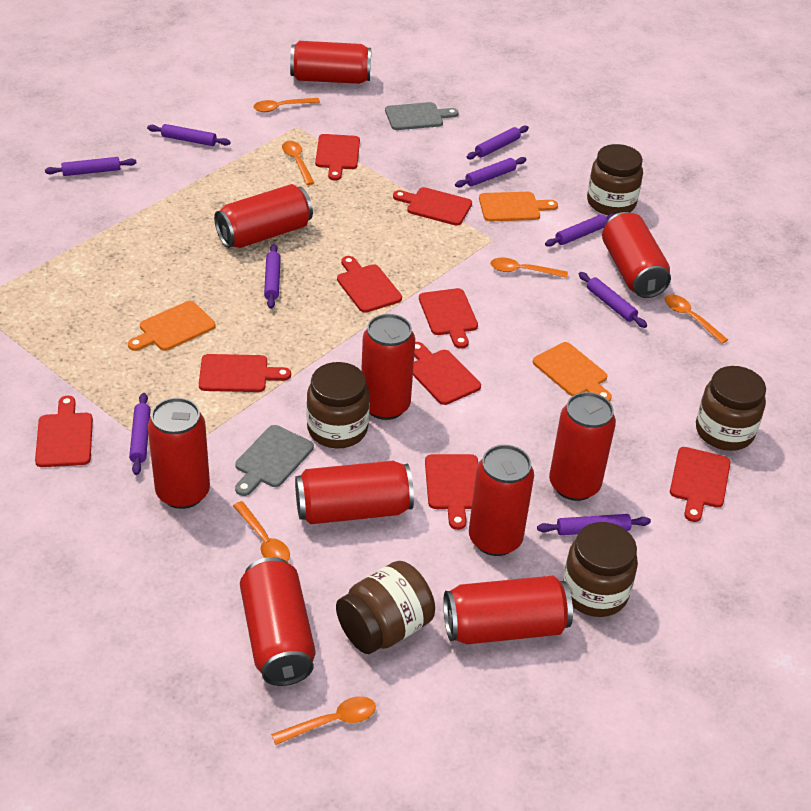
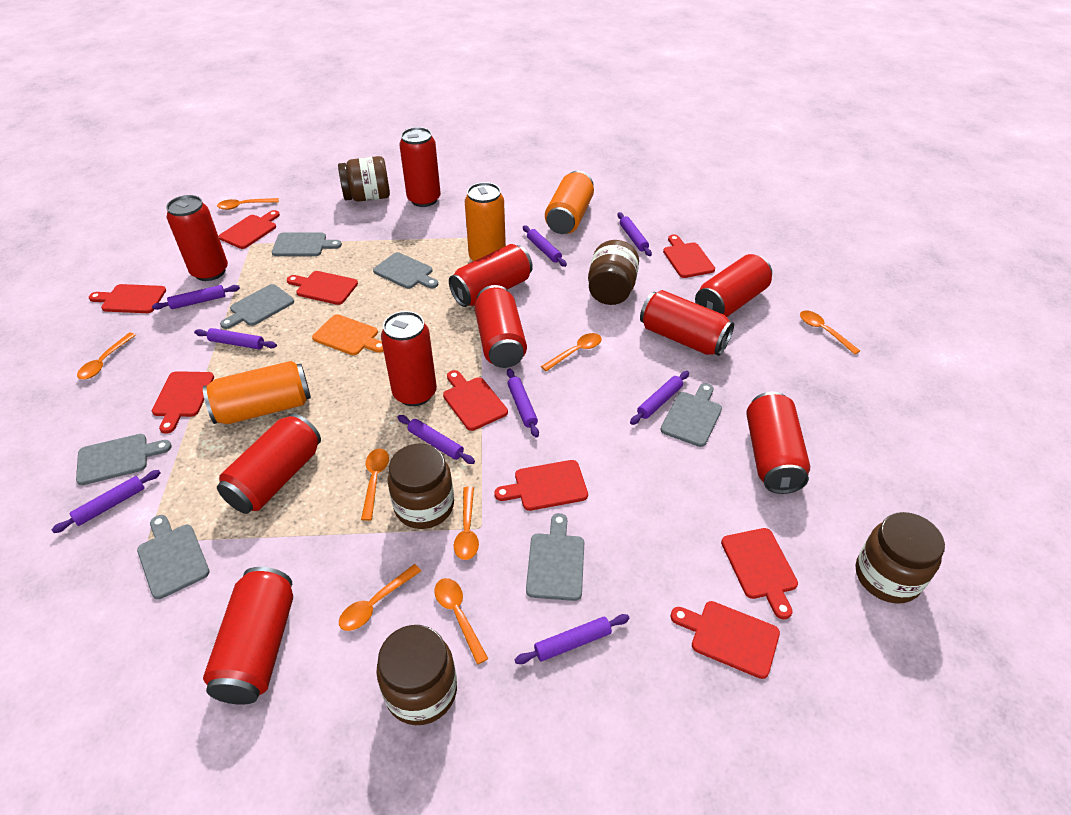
grey cutting board: 2 -> 7
orange can: 0 -> 3
orange cutting board: 3 -> 1
orange spoon: 6 -> 8

